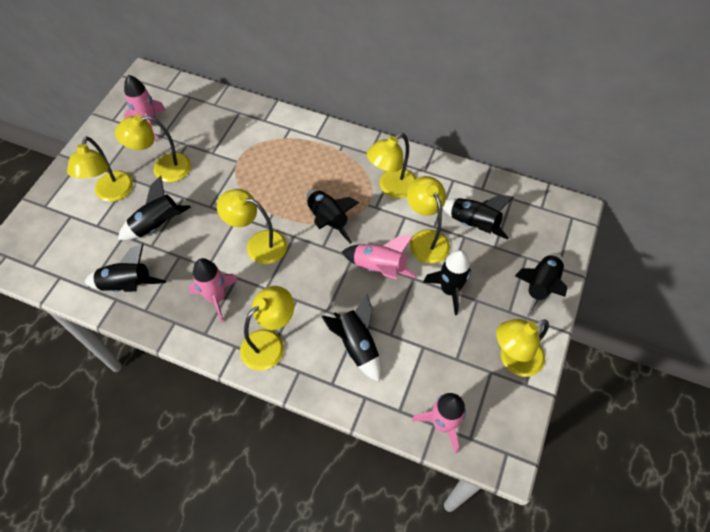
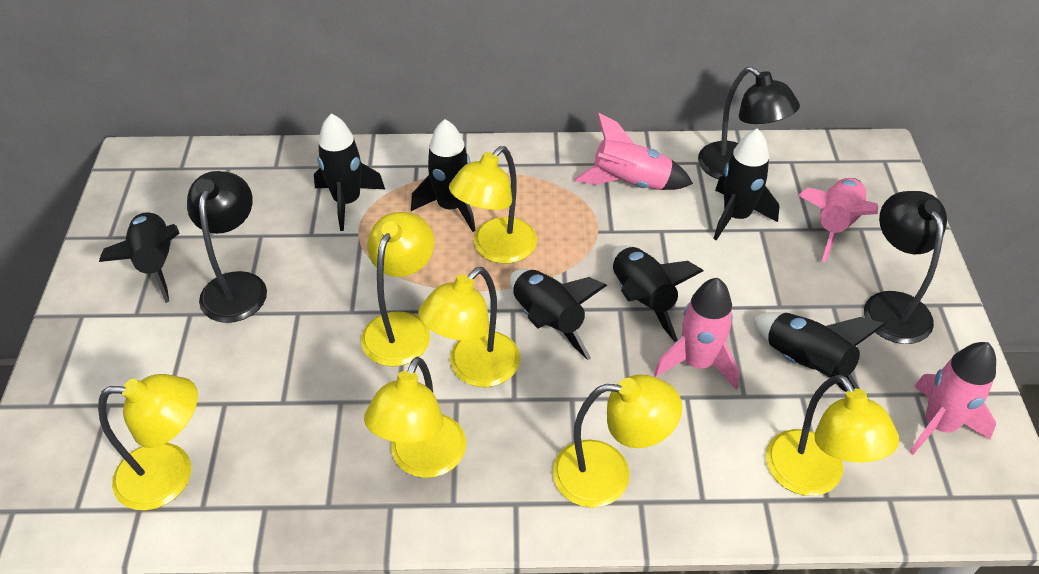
black lamp: 0 -> 3

